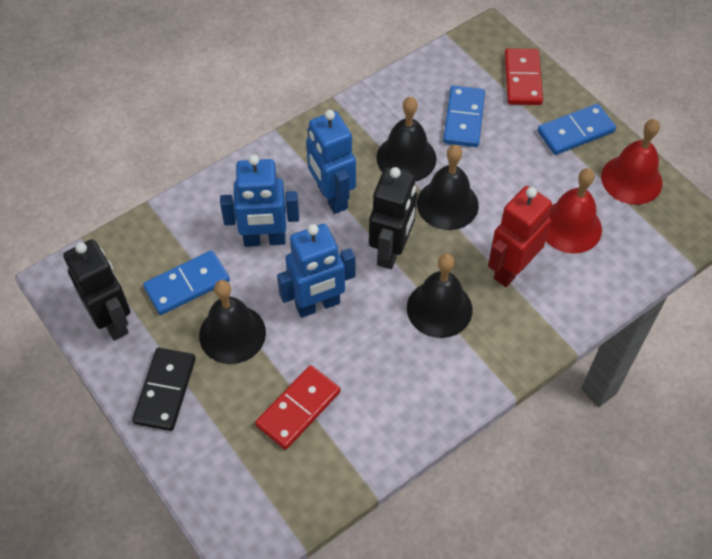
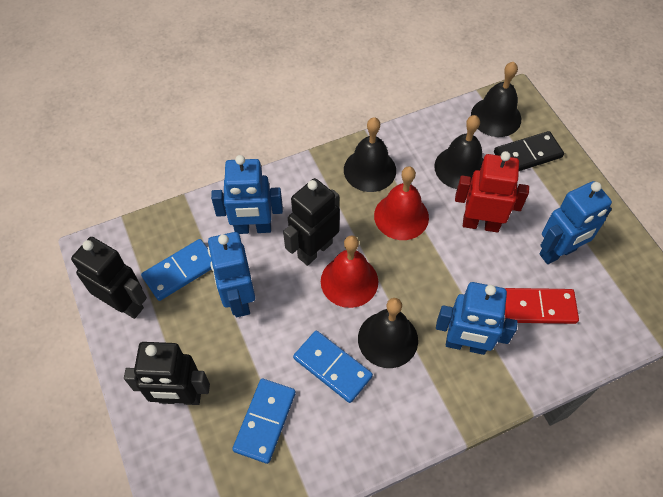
black robot: 2 -> 3
blue robot: 3 -> 4
red domino: 2 -> 1

